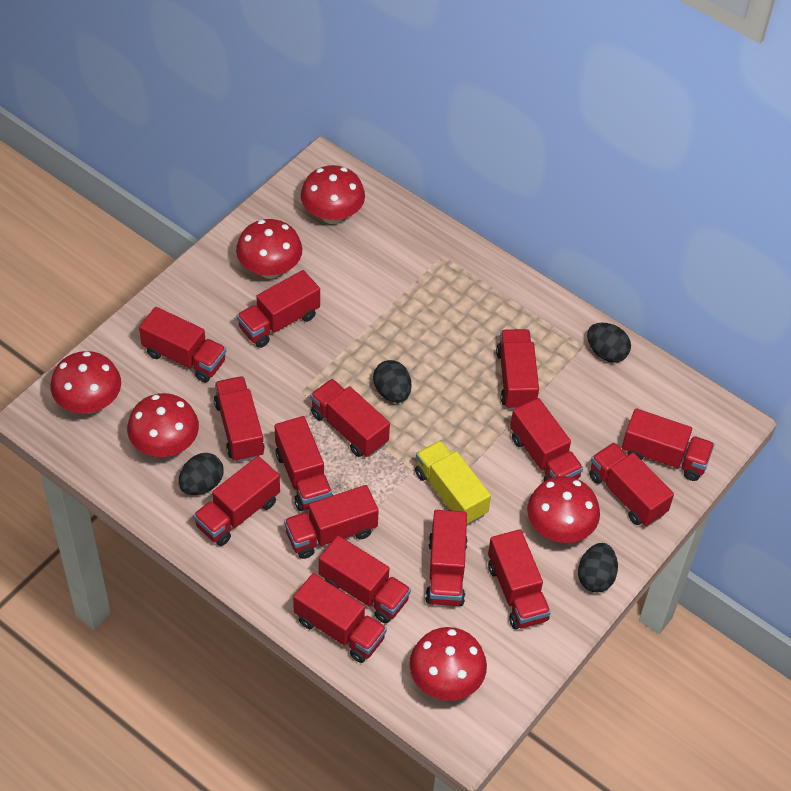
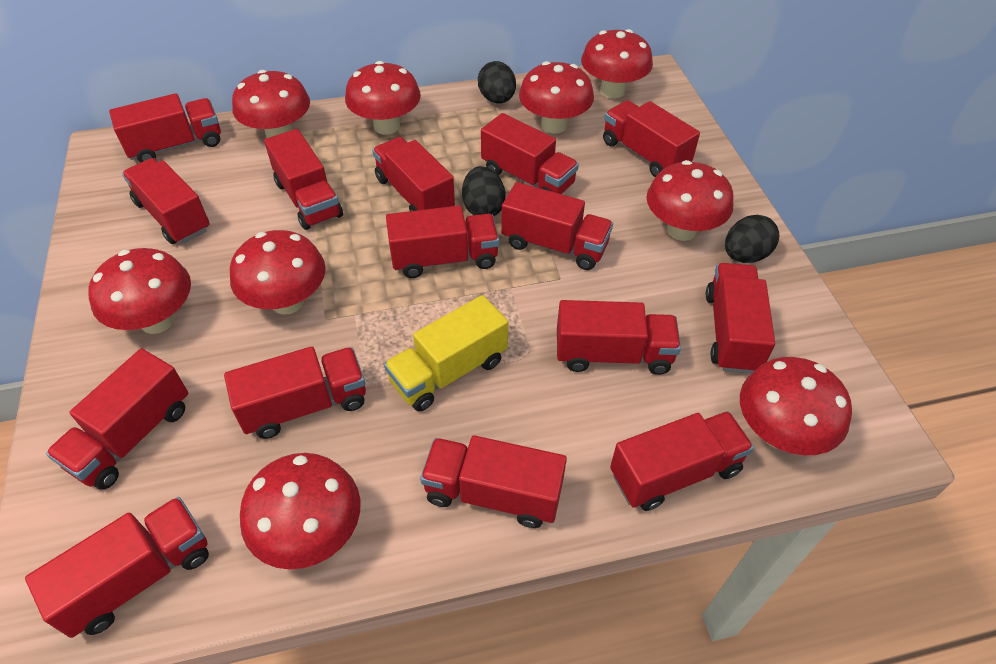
black egg: 4 -> 3
red mushroom: 6 -> 9

